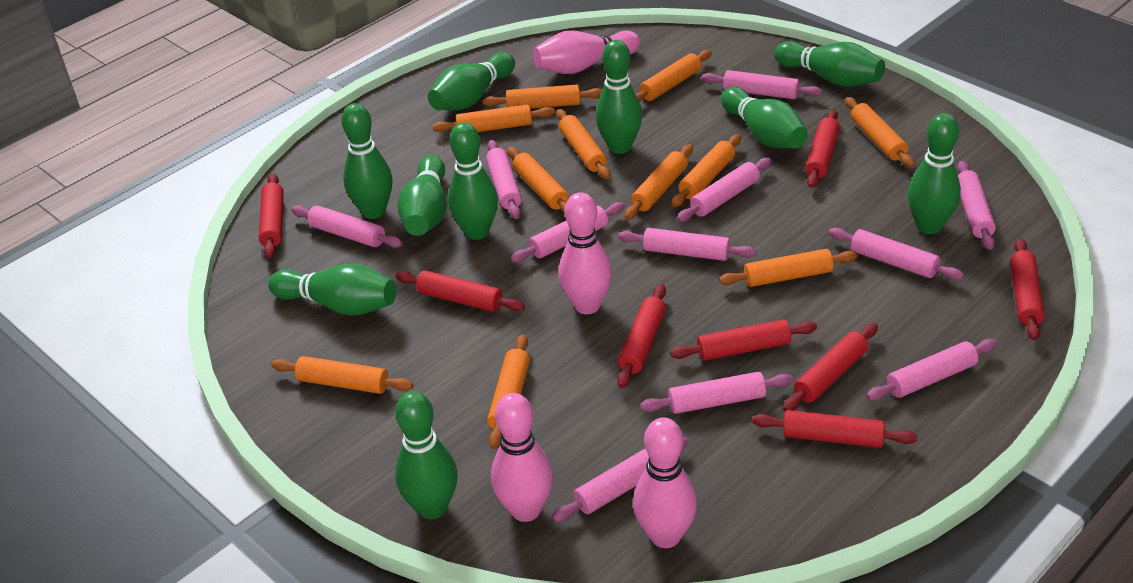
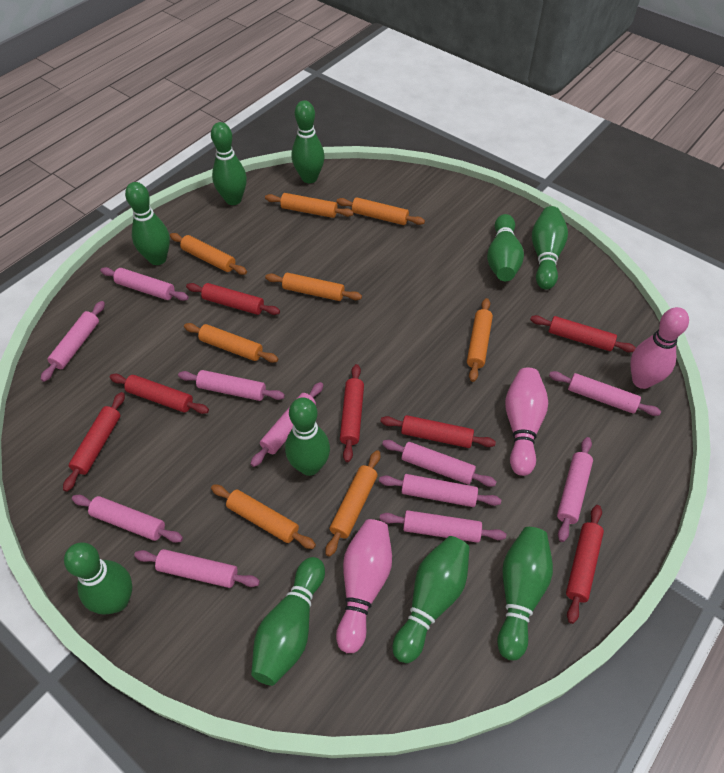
orange rolling pin: 11 -> 8
pink bowling pin: 4 -> 3
red rolling pin: 8 -> 7

